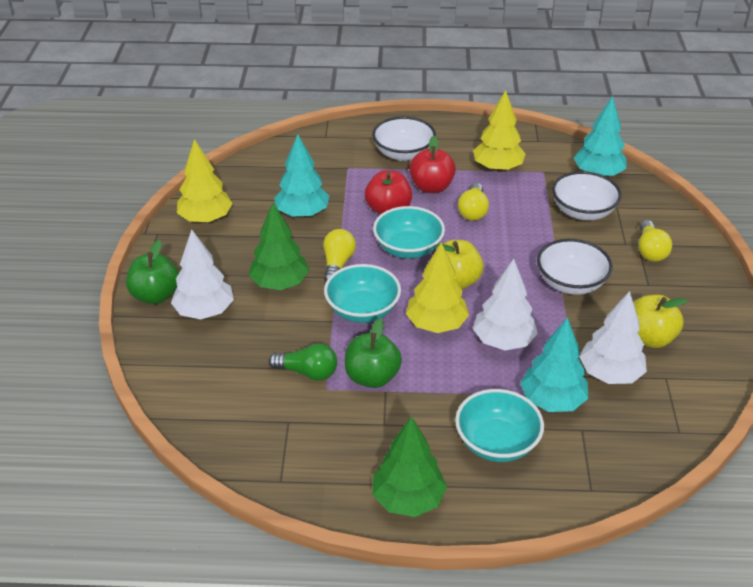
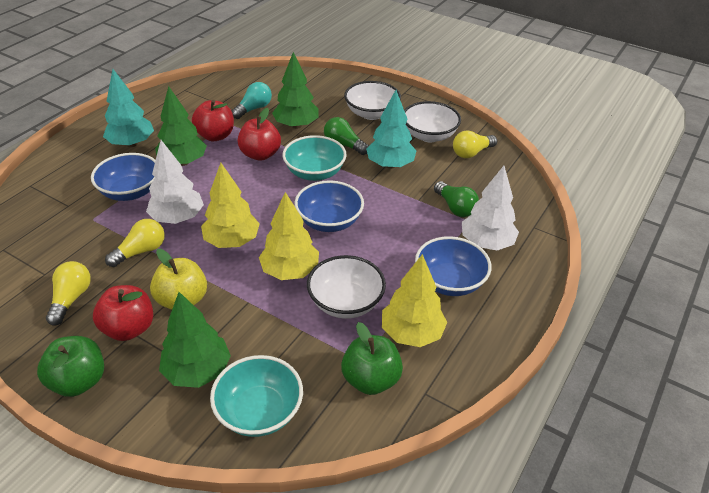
blue bowl: 0 -> 3
green light bulb: 1 -> 2
green tree: 2 -> 3
red apple: 2 -> 3
turquoise bowl: 3 -> 2
turquoise light bulb: 0 -> 1
turquoise tree: 3 -> 2
white tree: 3 -> 2
yellow apple: 2 -> 1

